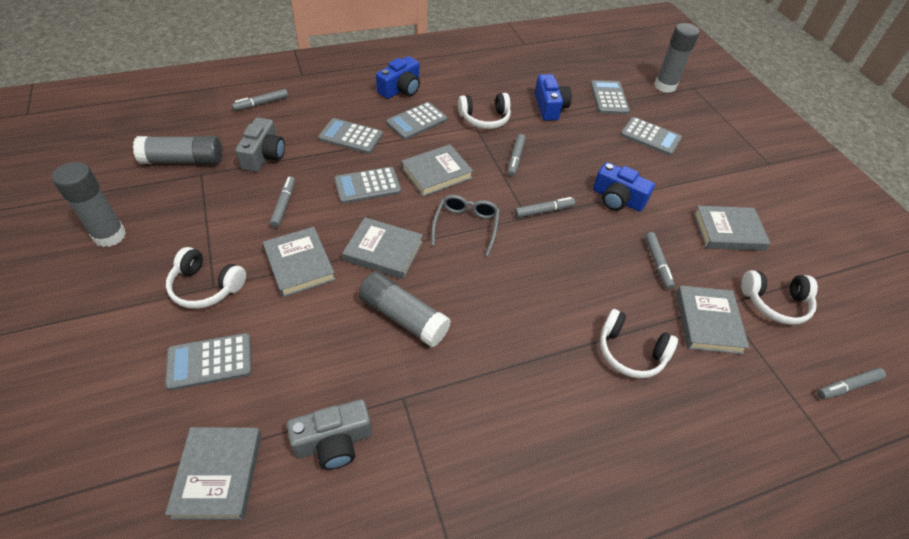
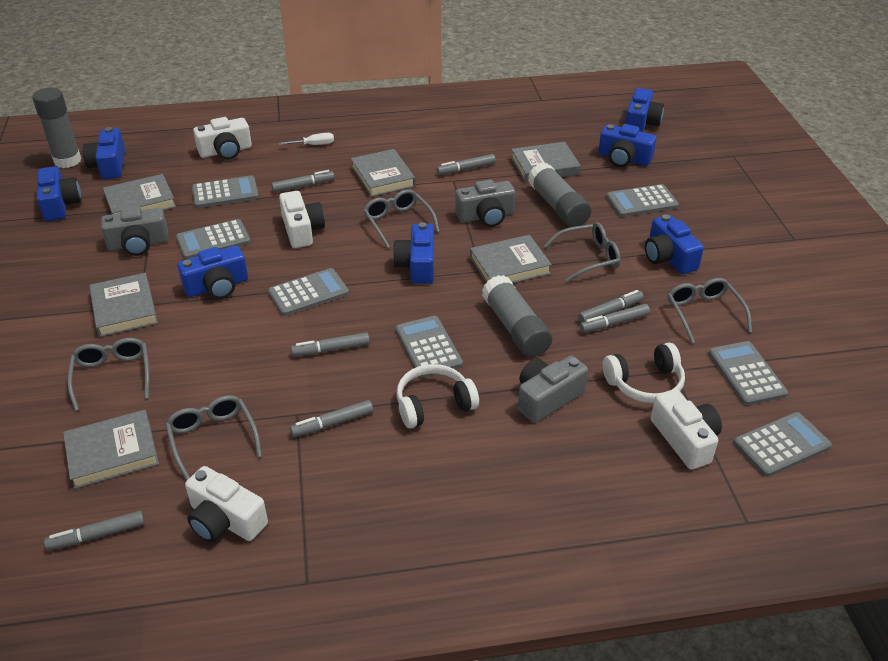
blue camera: 3 -> 7
grey calculator: 6 -> 7
grey camera: 2 -> 3
grey glasses: 1 -> 5
grey glue stick: 4 -> 3
grey marker: 6 -> 7
white camera: 0 -> 4
white headphones: 4 -> 2
white screwdriver: 0 -> 1

